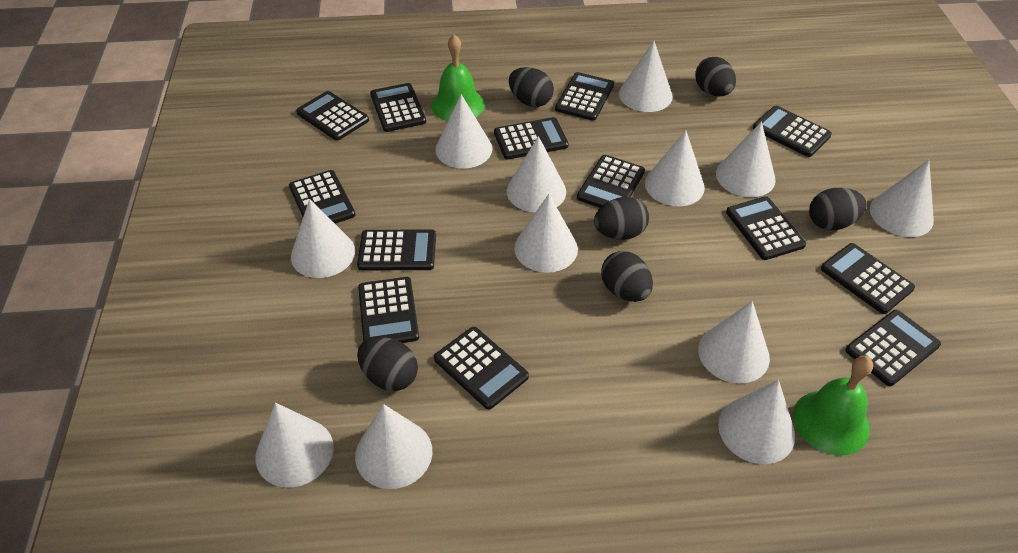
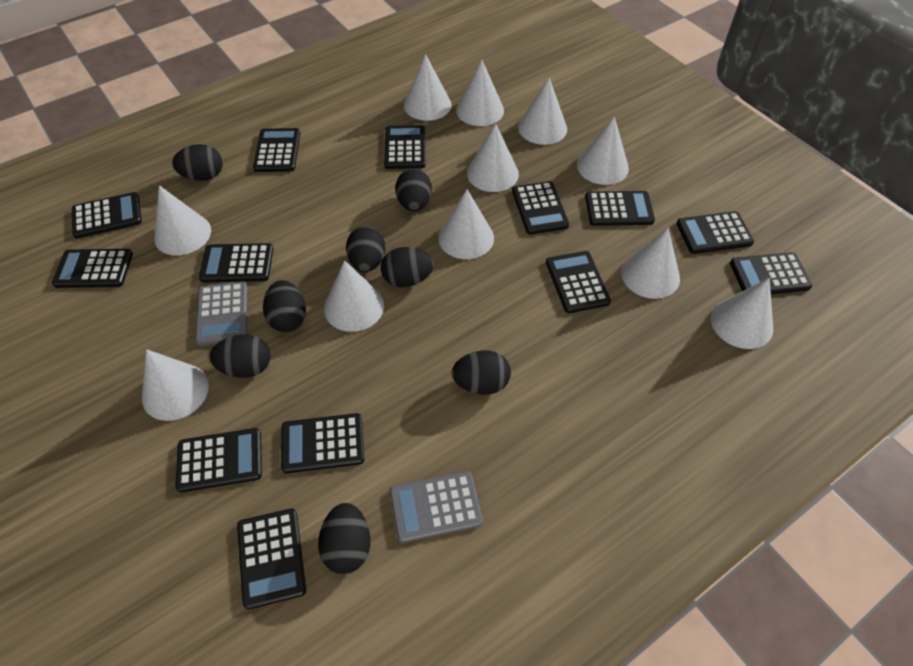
black egg: 6 -> 8
green bell: 2 -> 0
grey calculator: 0 -> 2
white cone: 12 -> 11

